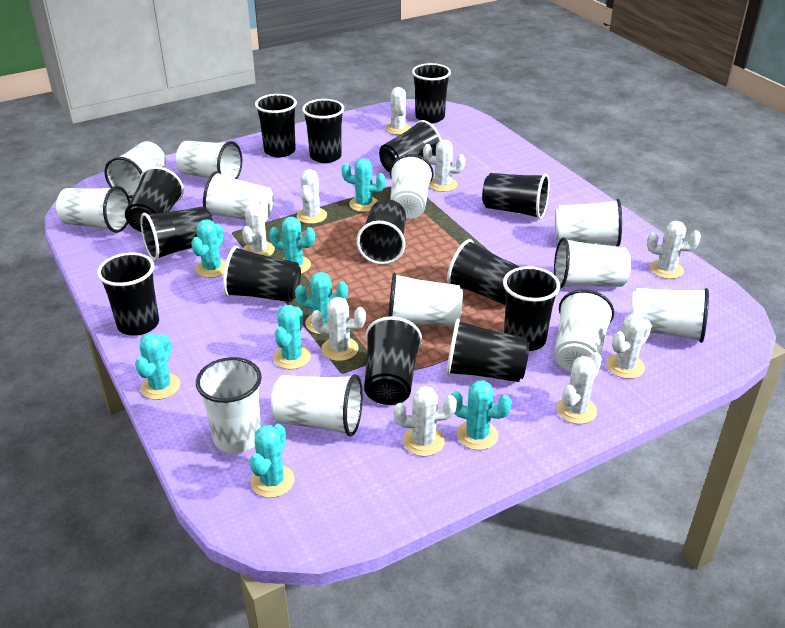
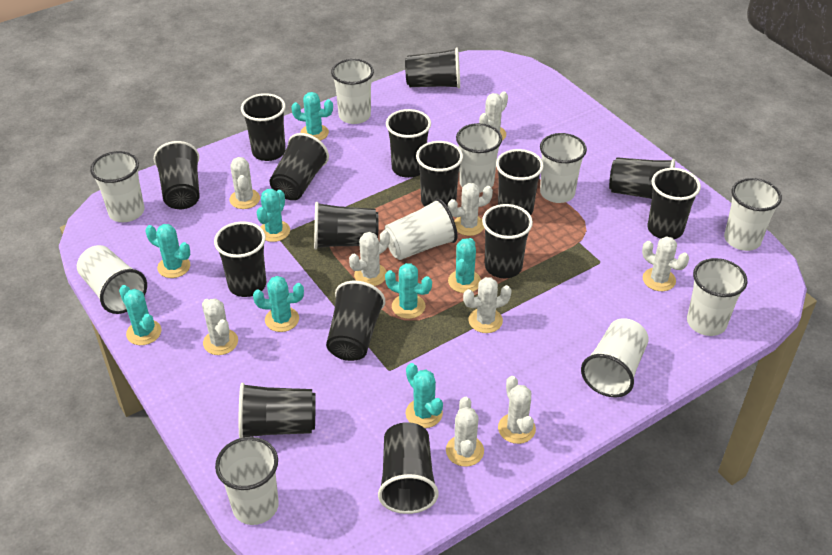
black cup: 14 -> 15
white cup: 12 -> 10

